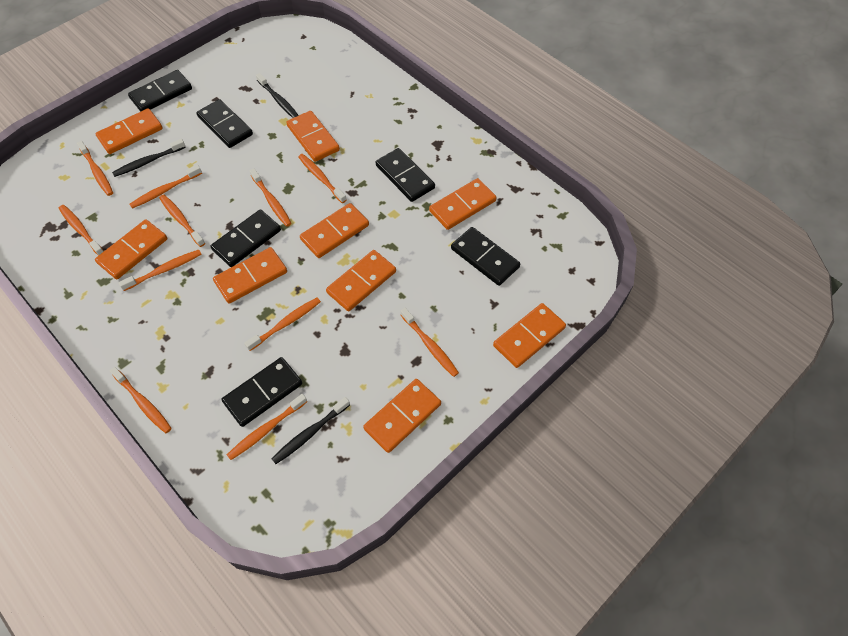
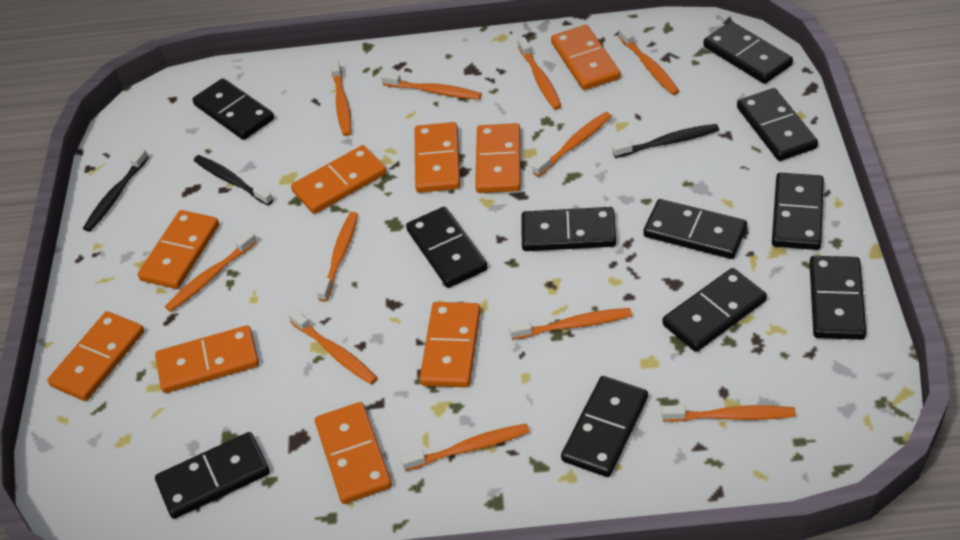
black domino: 6 -> 11

